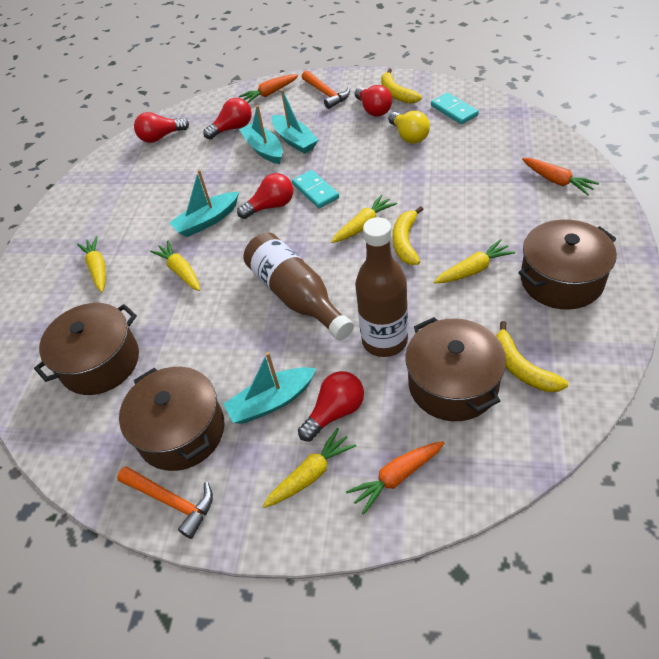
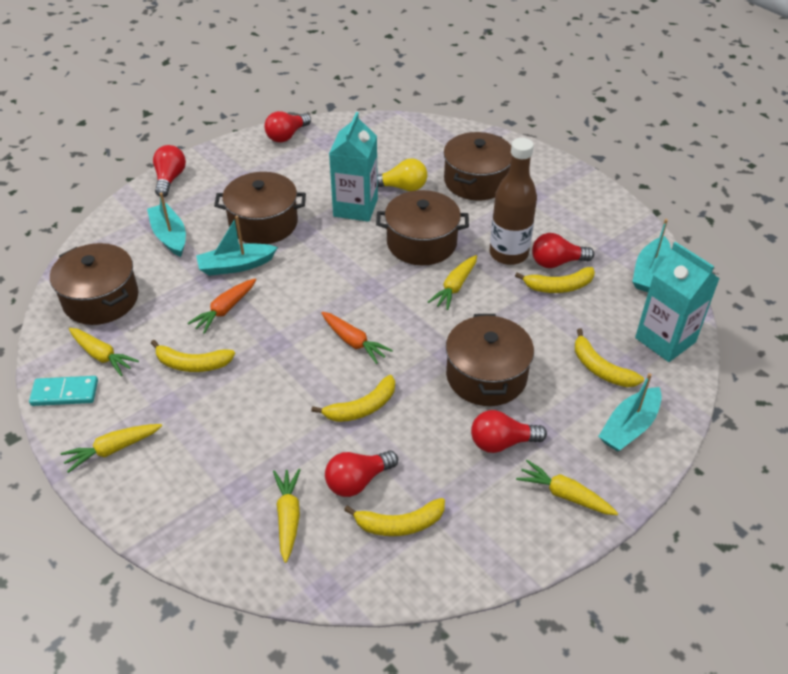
brown bottle: 2 -> 1
brown pot: 4 -> 5
orange carrot: 3 -> 2
orange hammer: 2 -> 0
turquoise carton: 0 -> 2
turquoise domino: 2 -> 1
yellow banana: 3 -> 5

